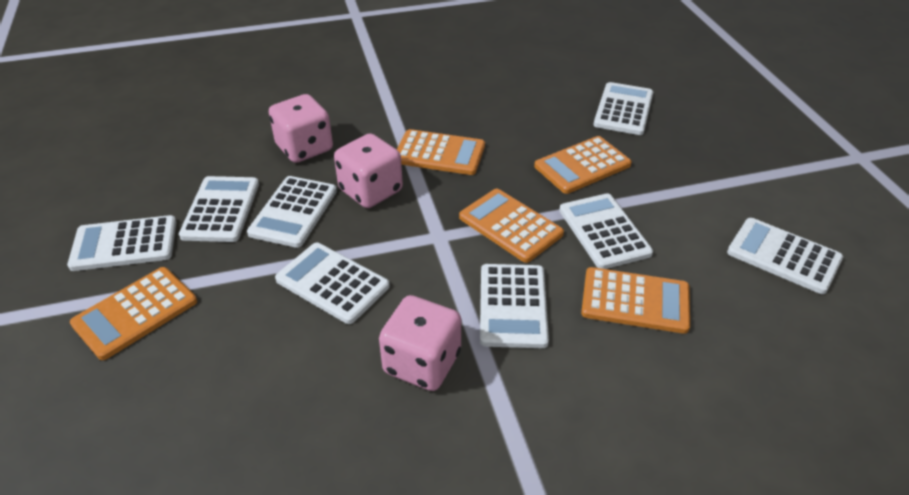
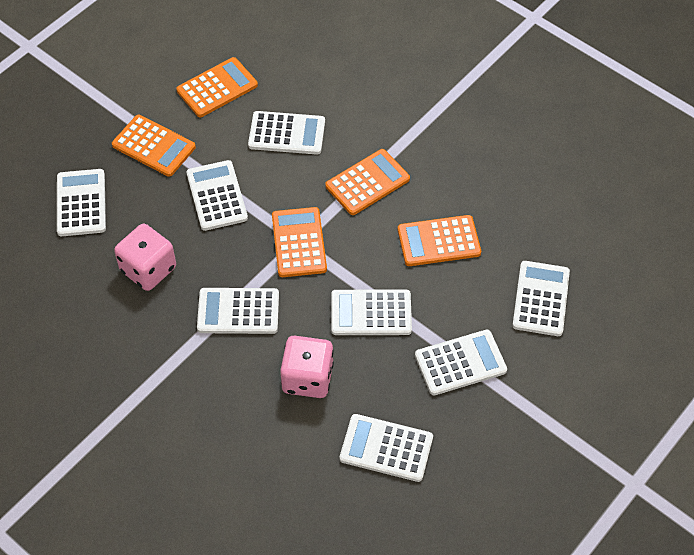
pink dice: 3 -> 2

